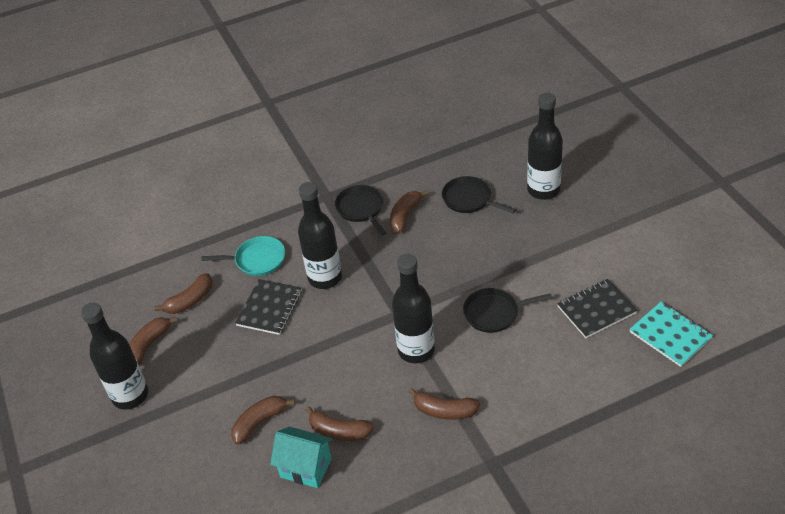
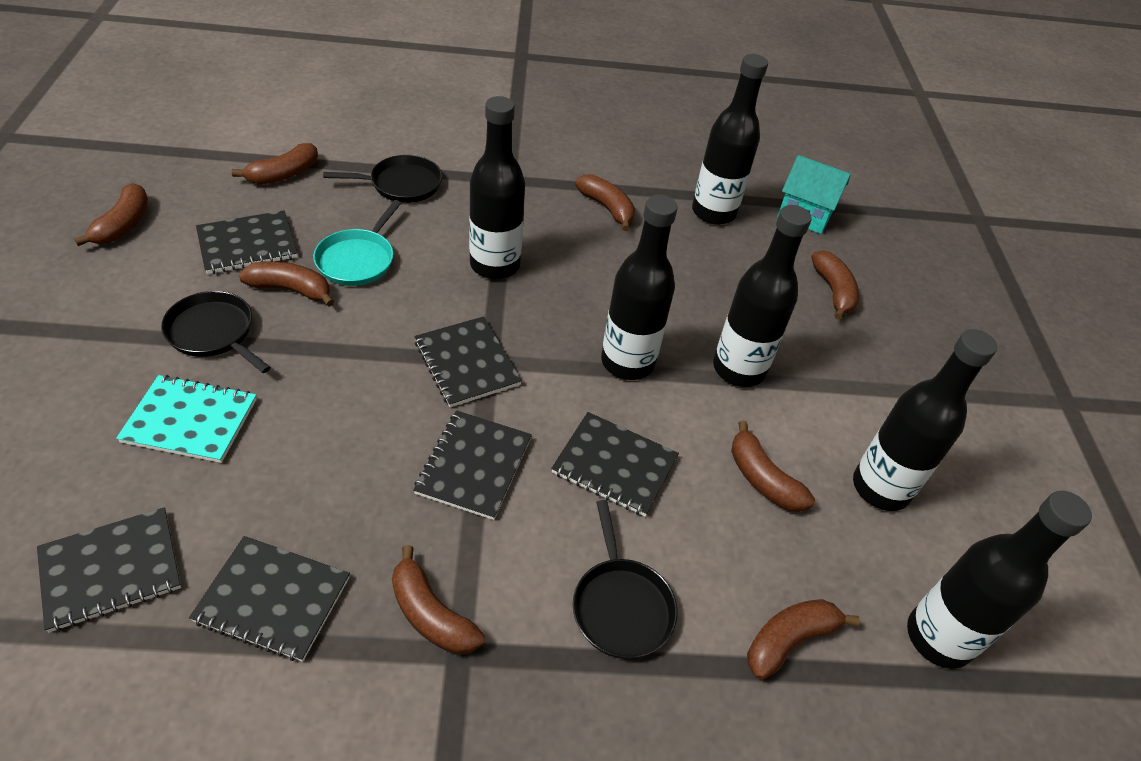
black bottle: 4 -> 6
black notebook: 2 -> 6
brown banana: 6 -> 8

